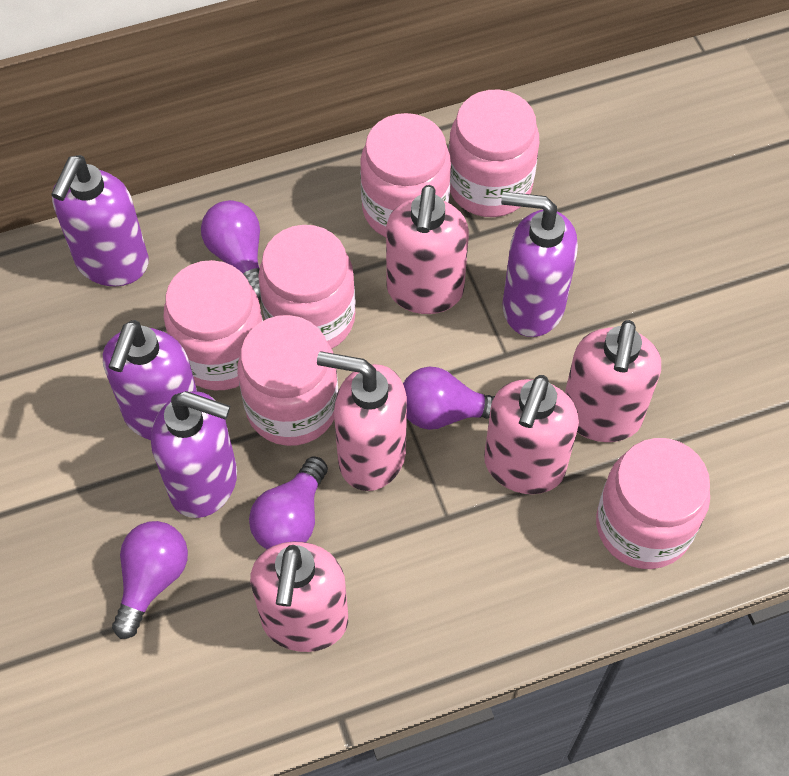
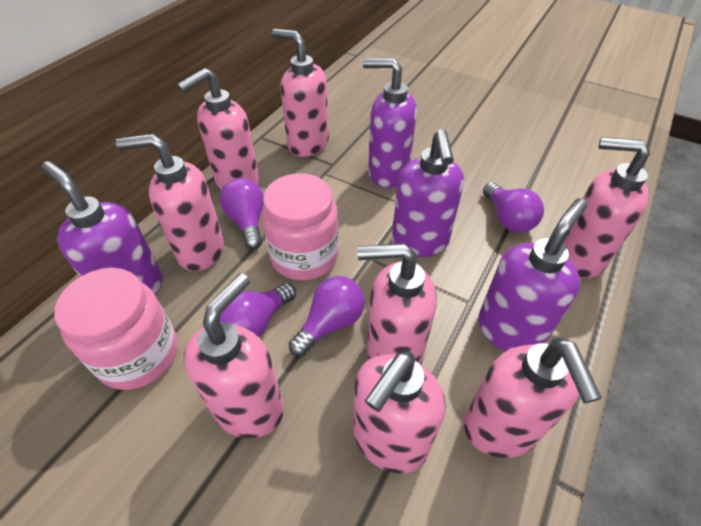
pink jar: 6 -> 2
pink soap dispenser: 5 -> 8

